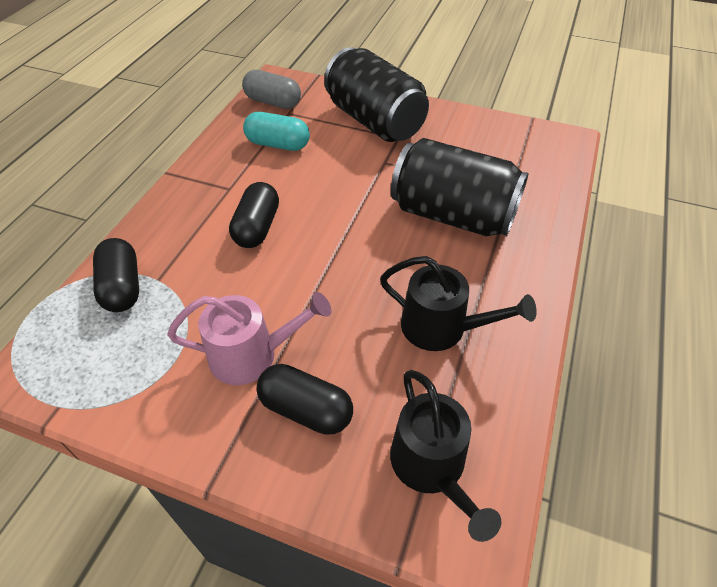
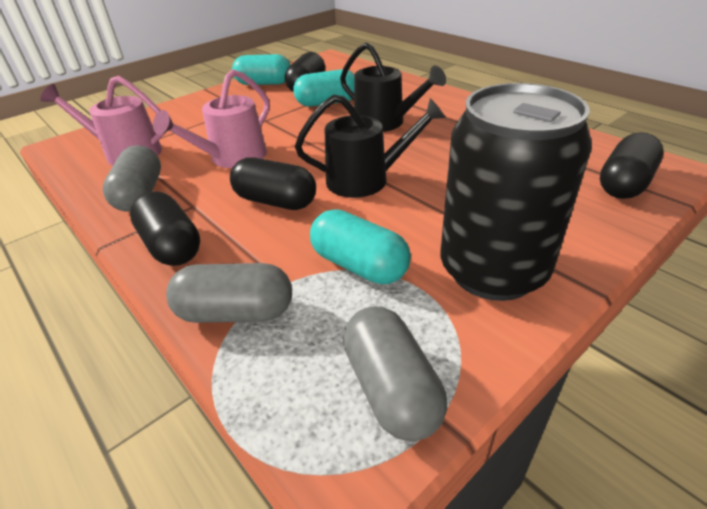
black can: 2 -> 1
black capsule: 3 -> 4
grey capsule: 1 -> 3
pink watering can: 1 -> 2
turquoise capsule: 1 -> 3

